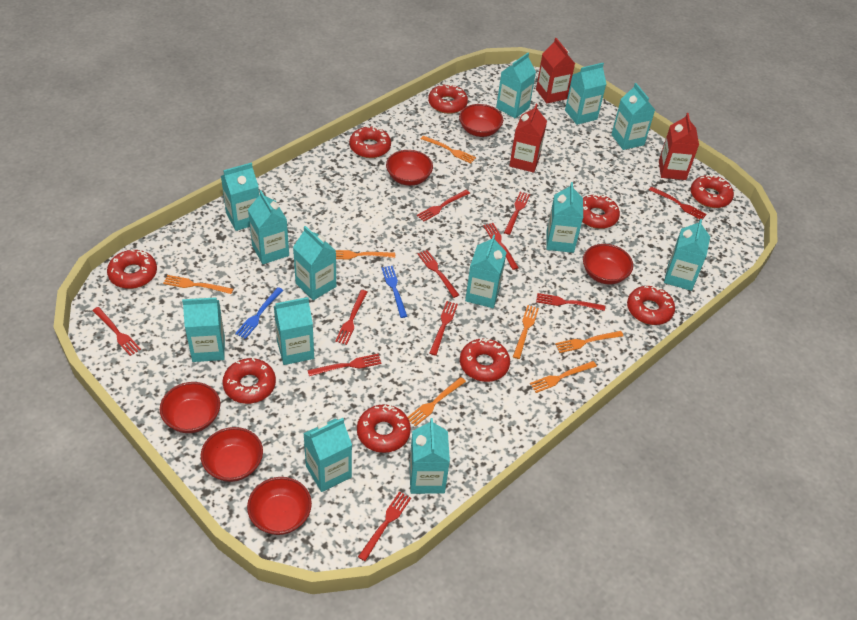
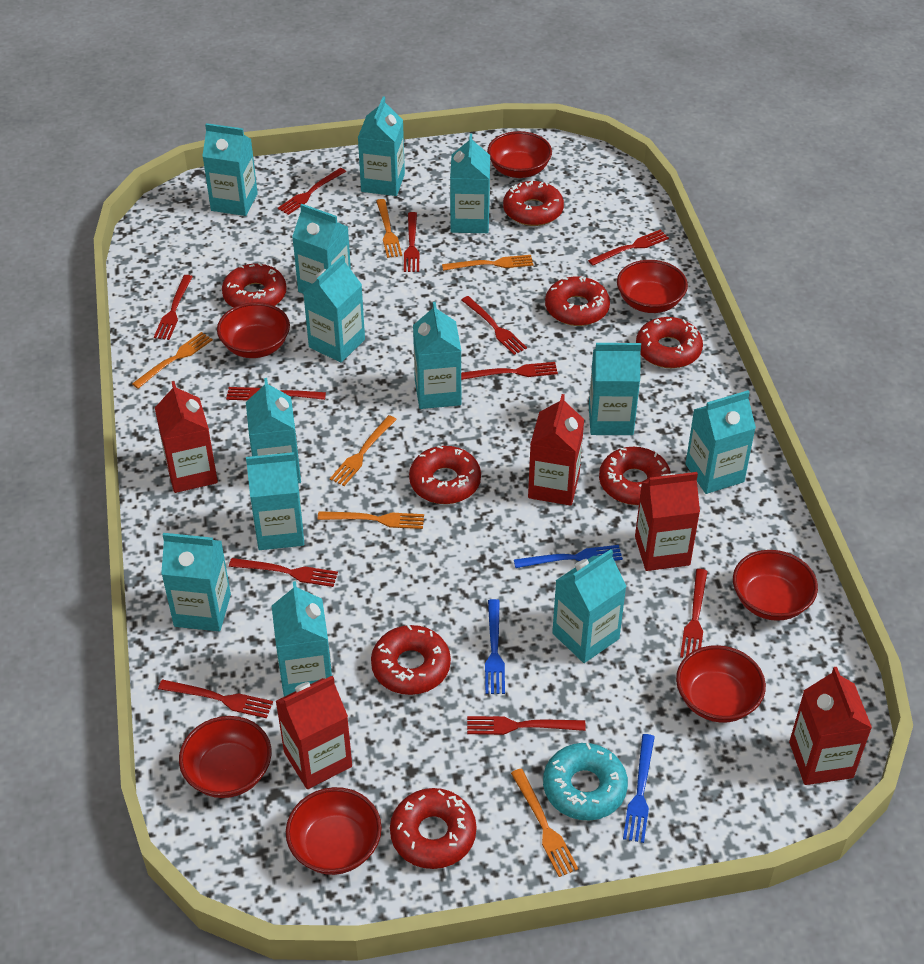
blue fork: 2 -> 3
orange fork: 7 -> 6
red bowl: 6 -> 7
red carton: 3 -> 5
red donut: 9 -> 8
turquoise donut: 0 -> 1

